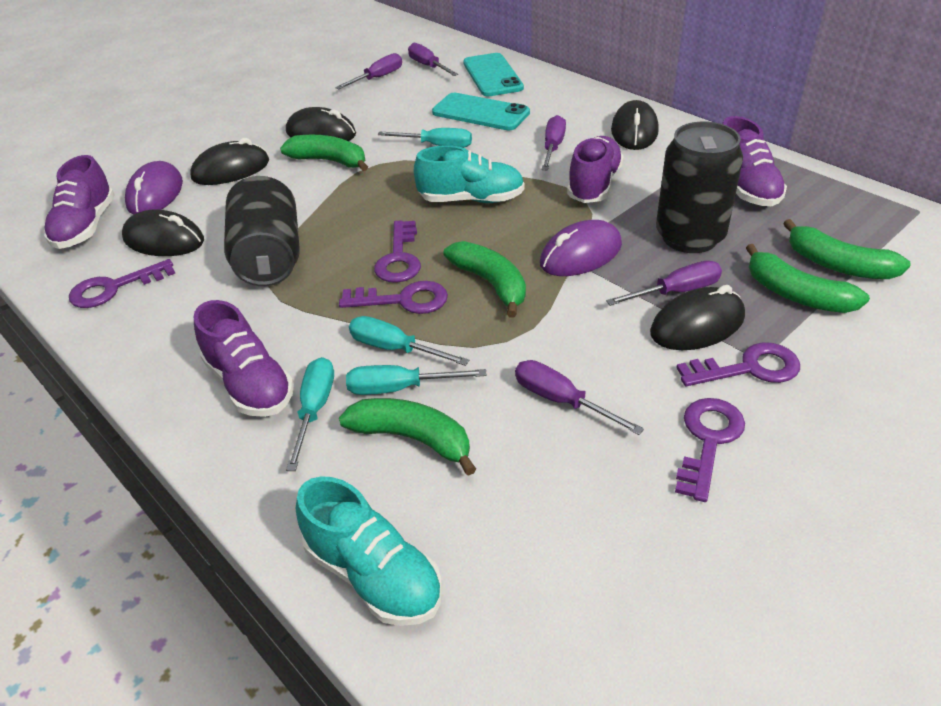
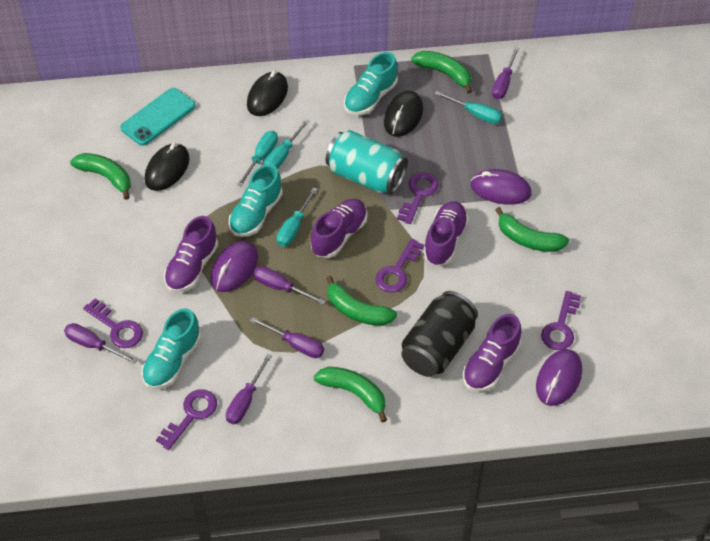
black can: 2 -> 1
black mouse: 5 -> 3
purple mouse: 2 -> 3
turquoise can: 0 -> 1
turquoise phone: 2 -> 1
turquoise shoe: 2 -> 3

